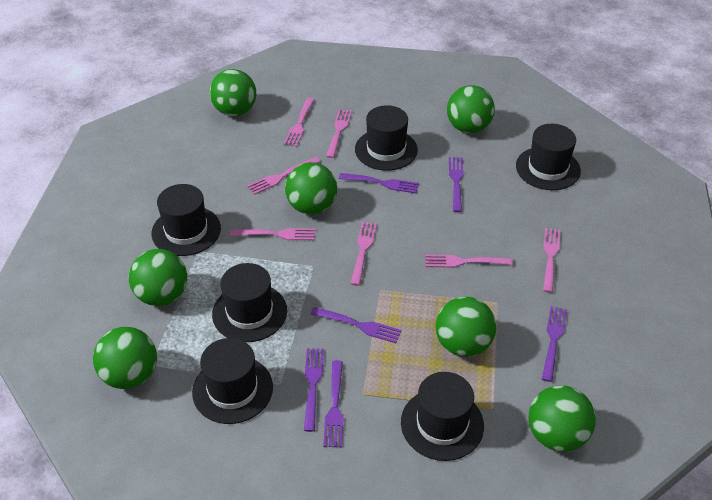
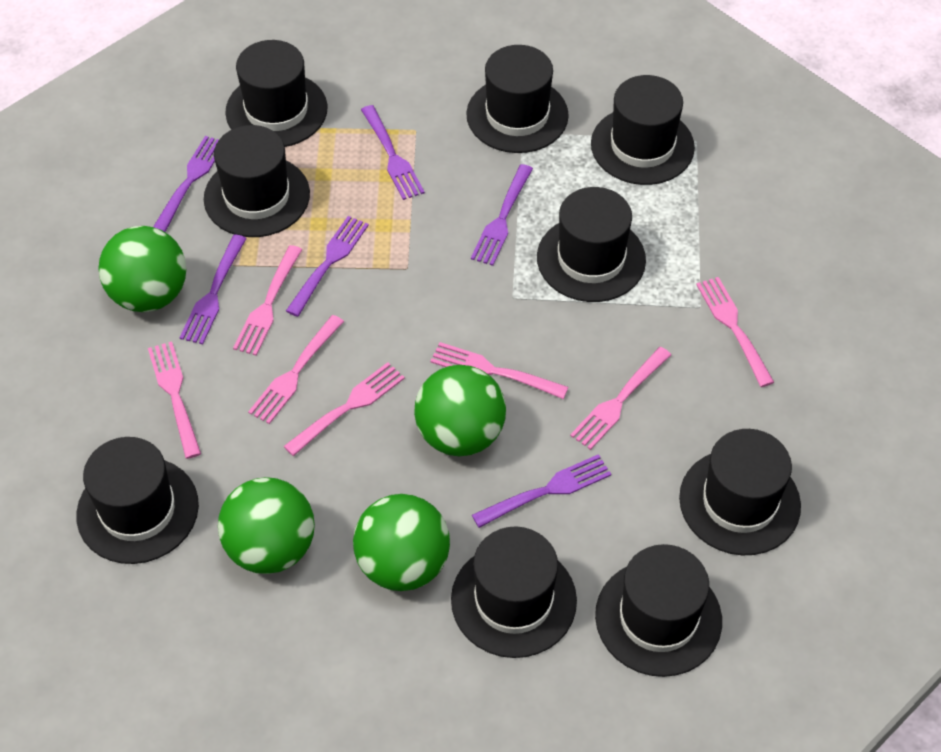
black hat: 6 -> 9
green ball: 7 -> 4

